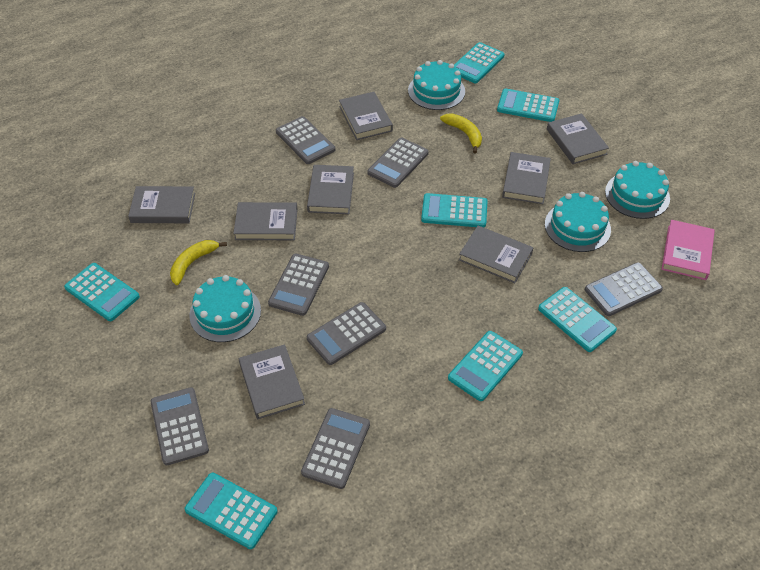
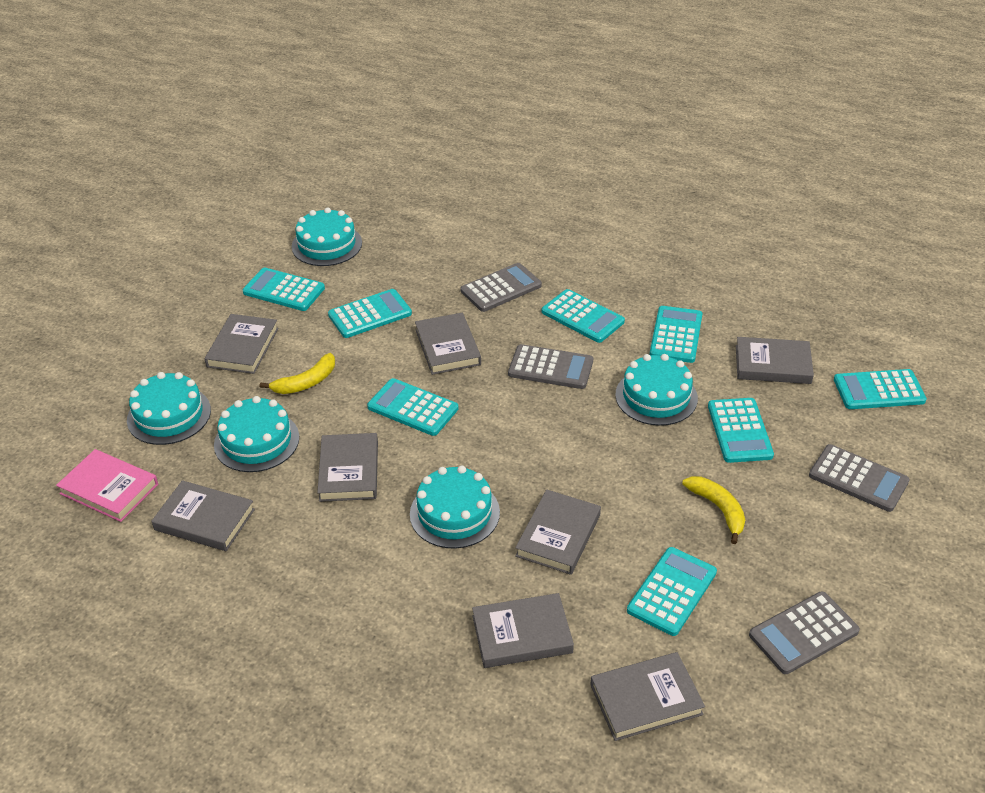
grey calculator: 7 -> 4
turquoise cake: 4 -> 5
turquoise calculator: 7 -> 8

